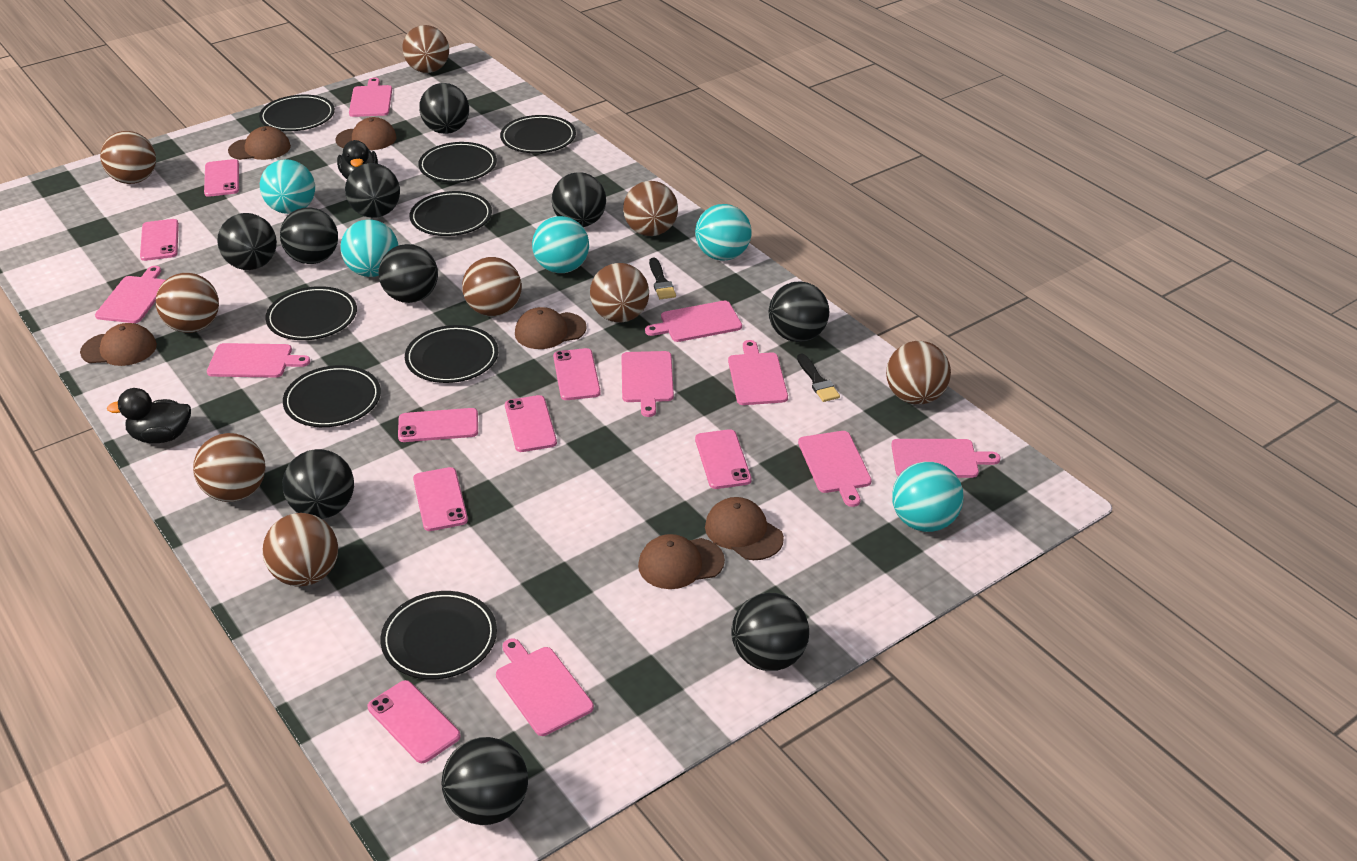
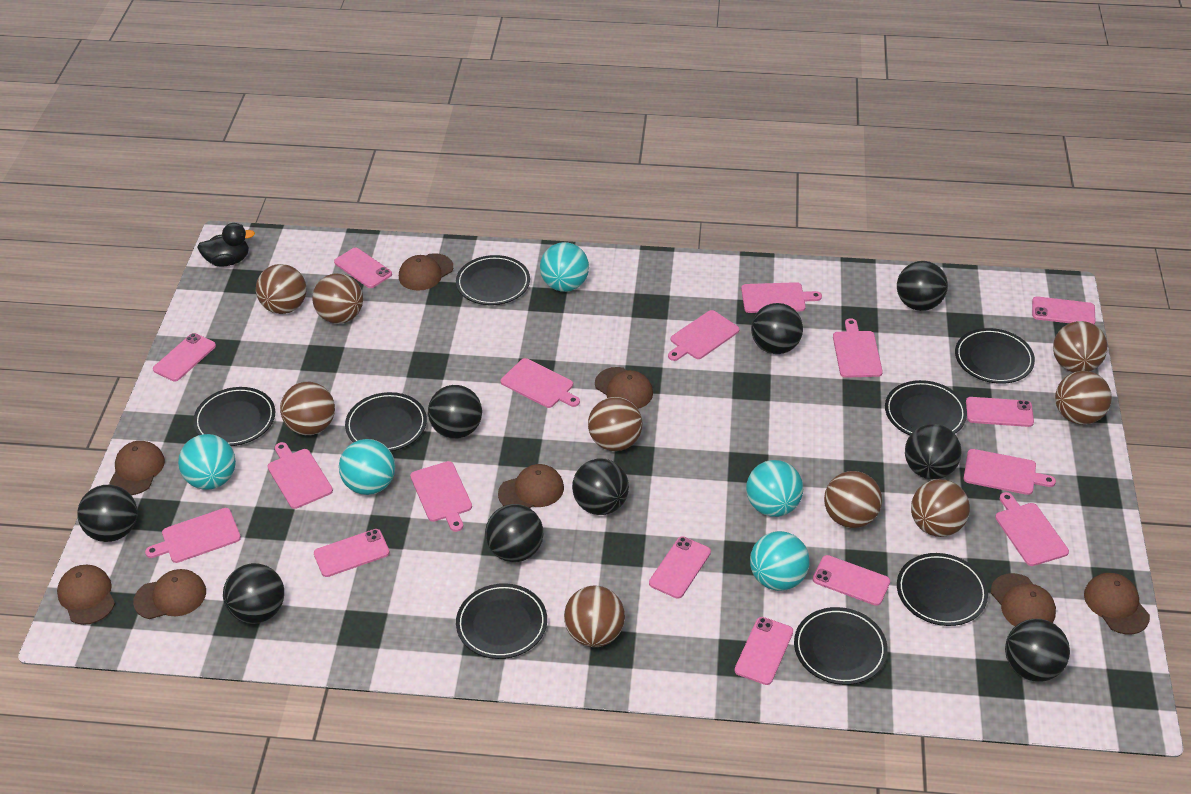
black ball: 10 -> 9
black brush: 2 -> 0
black duck: 2 -> 1
brown cap: 6 -> 8

